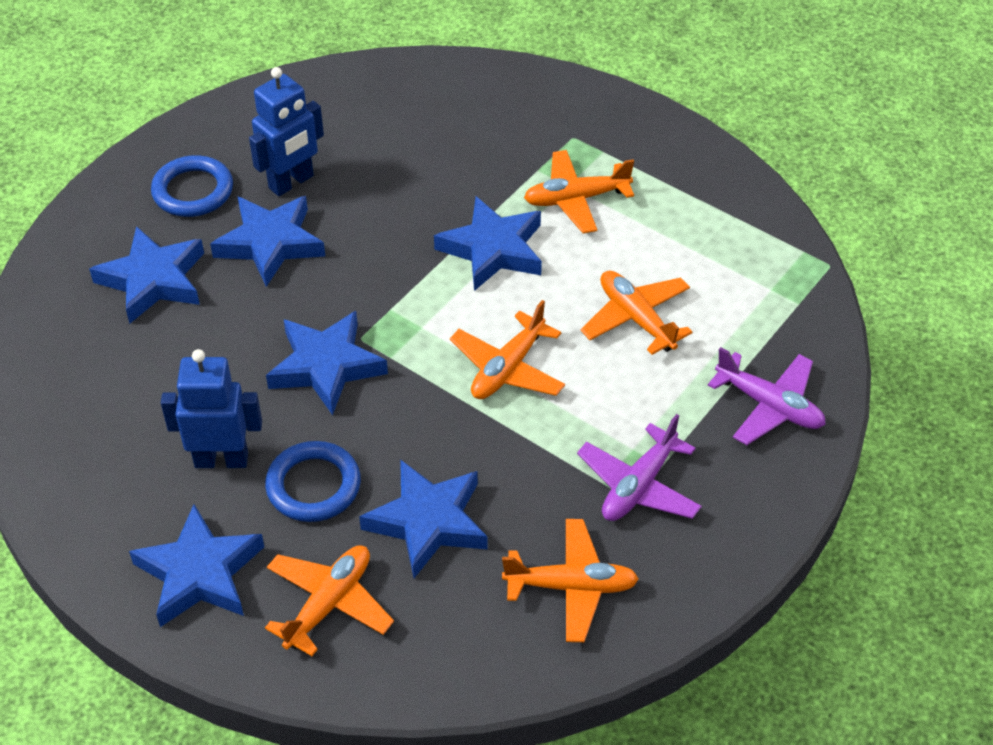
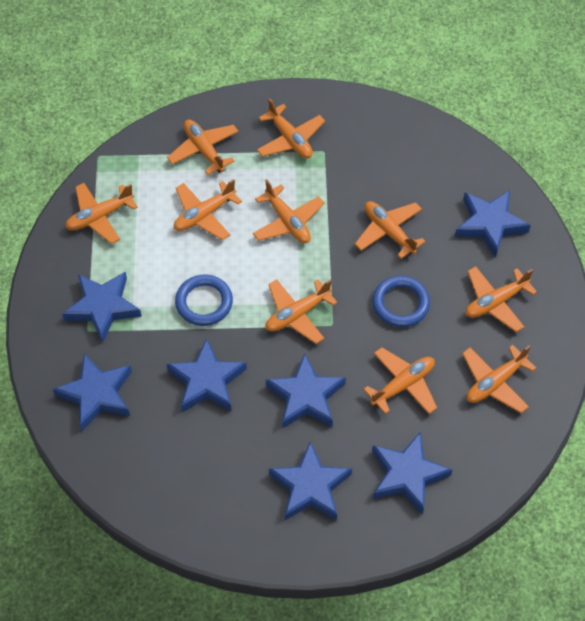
blue robot: 2 -> 0
blue star: 6 -> 7
orange plane: 5 -> 10
purple plane: 2 -> 0

